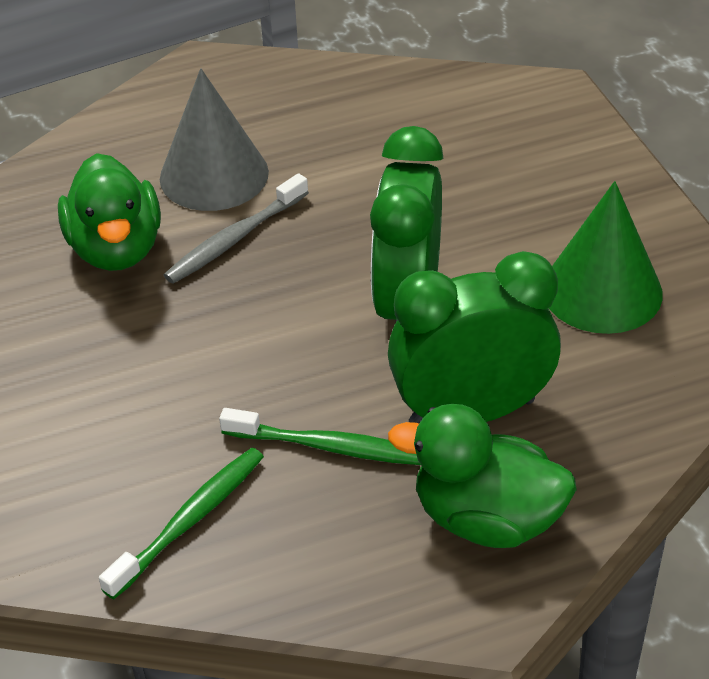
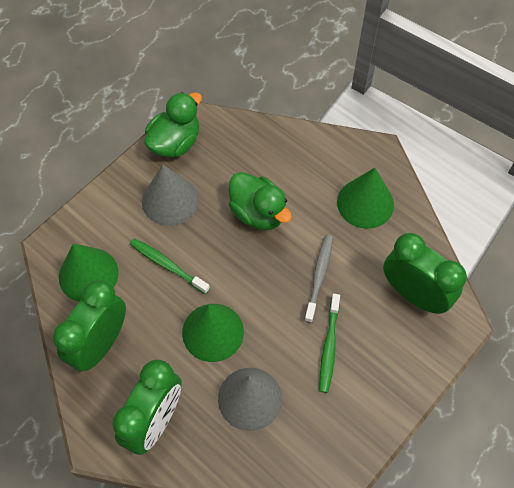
green clock: 2 -> 3
green cone: 1 -> 3
grey cone: 1 -> 2

